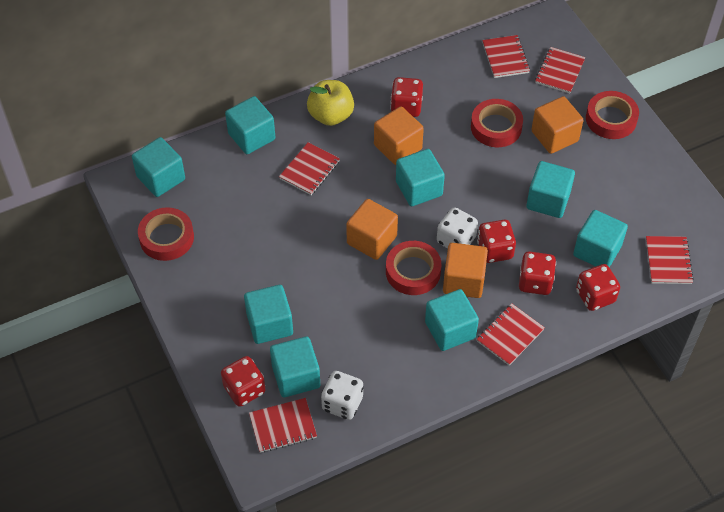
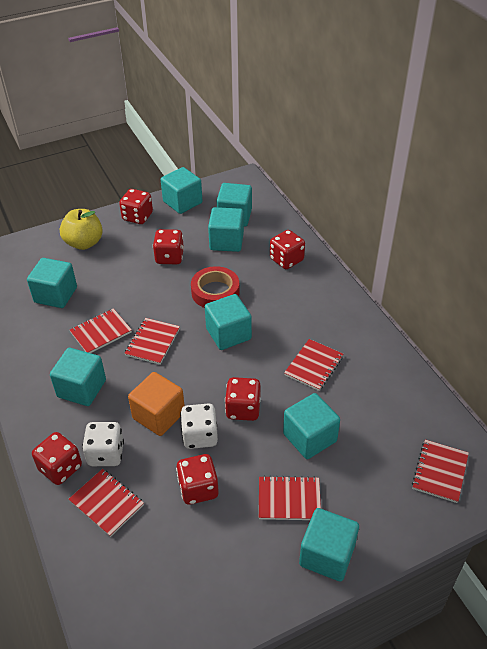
orange cube: 4 -> 1
red dice: 5 -> 6
red tape: 4 -> 1

